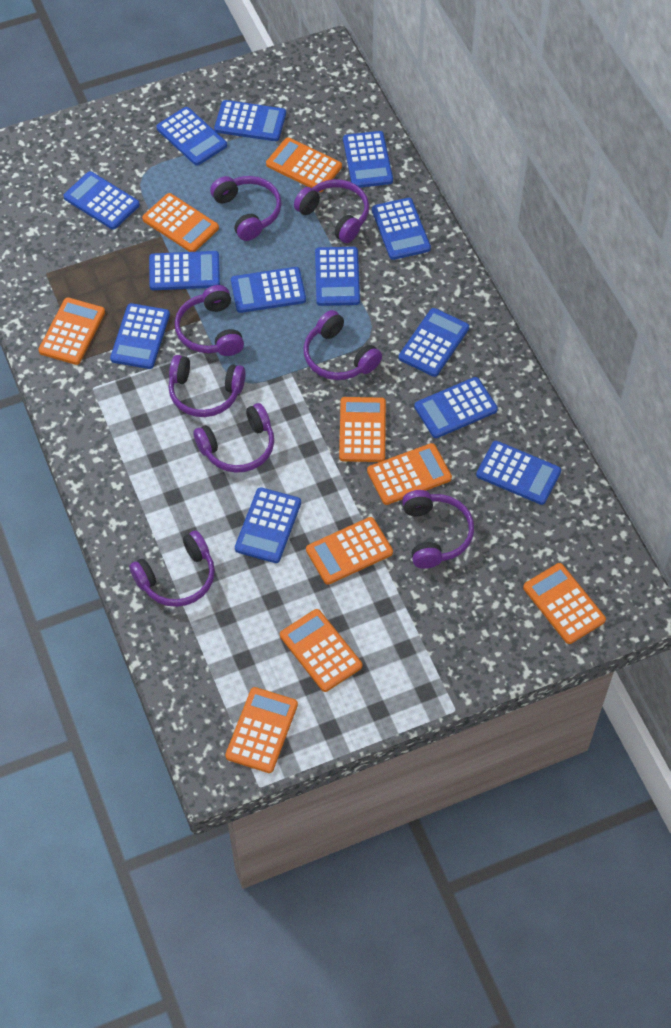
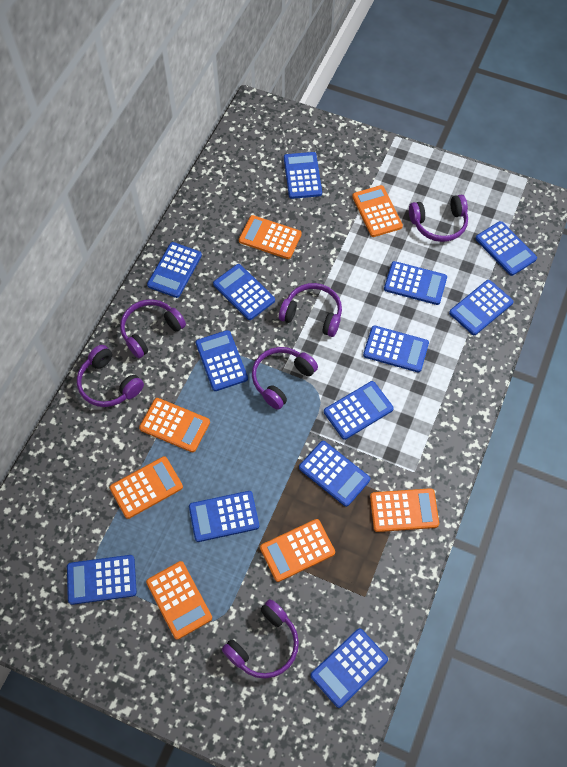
orange calculator: 9 -> 7
purple headphones: 8 -> 6

